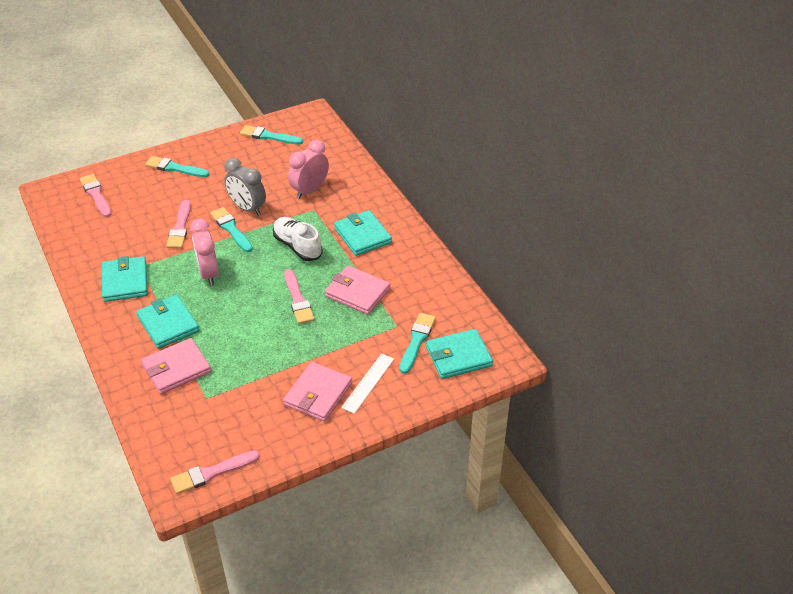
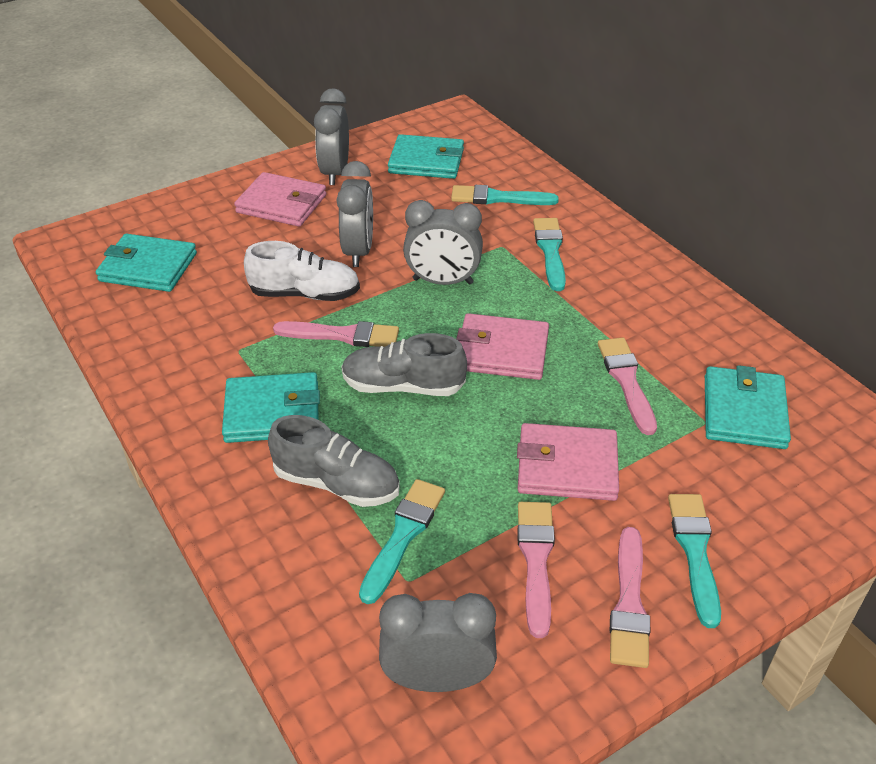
grey clock: 1 -> 4
grey shoe: 0 -> 2
pink clock: 2 -> 0
white ruler: 1 -> 0

